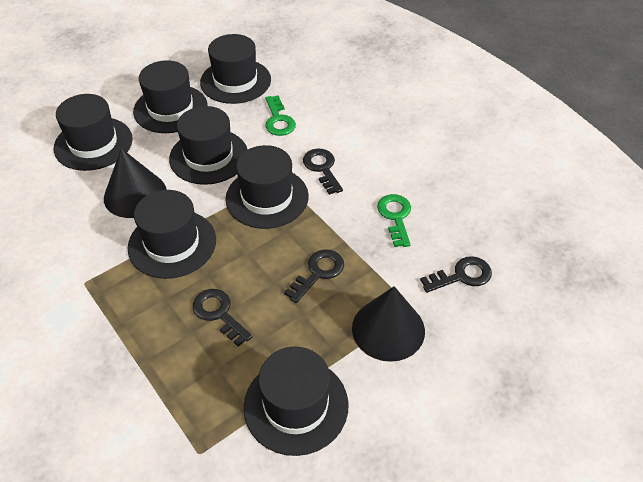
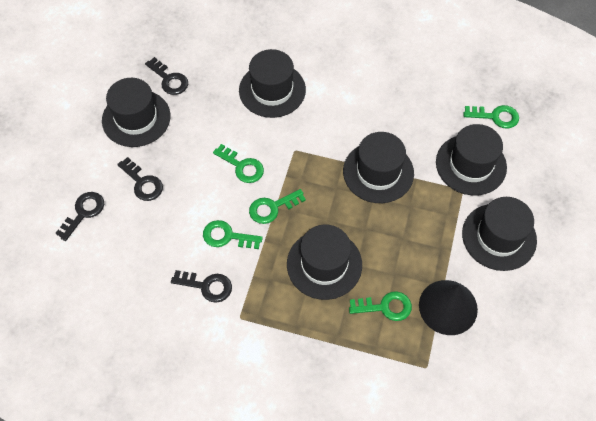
black cone: 2 -> 1
black hat: 7 -> 6
green key: 2 -> 5

